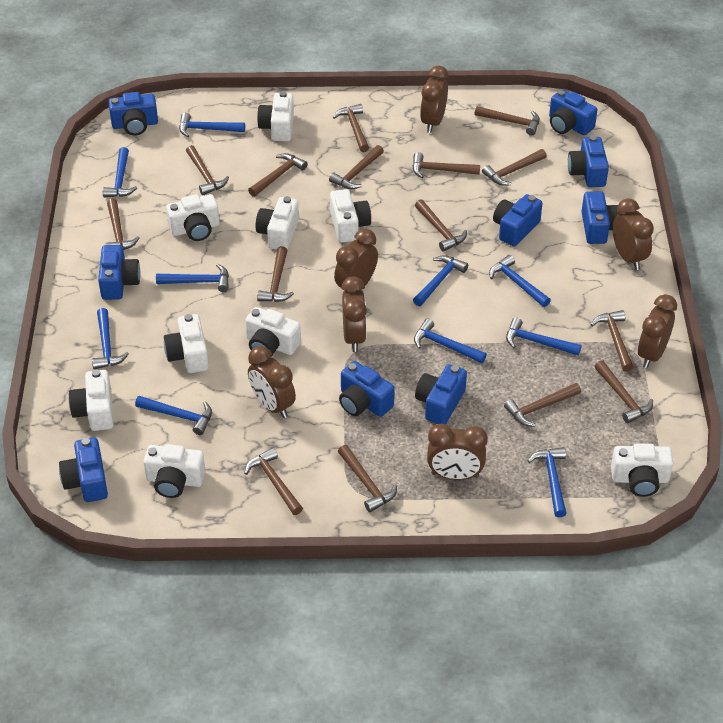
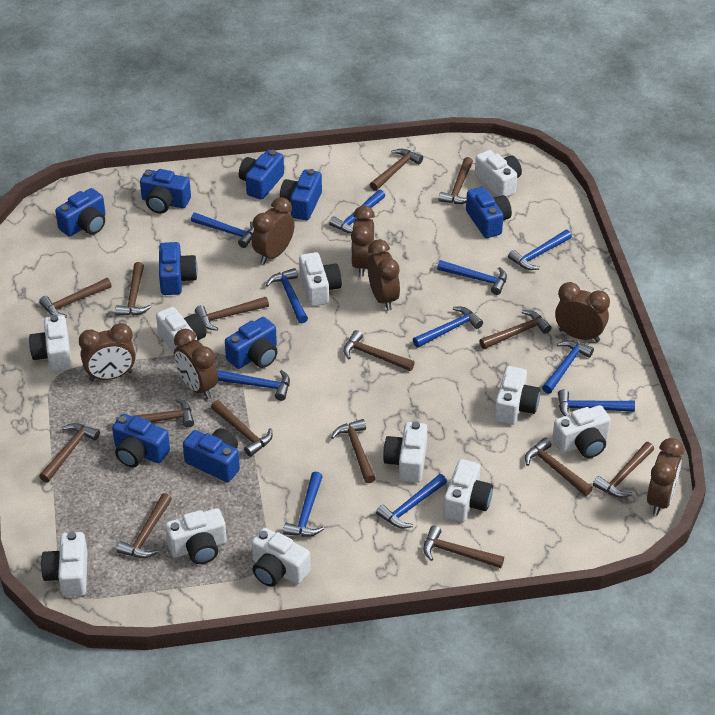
blue hammer: 10 -> 11
white camera: 9 -> 11

